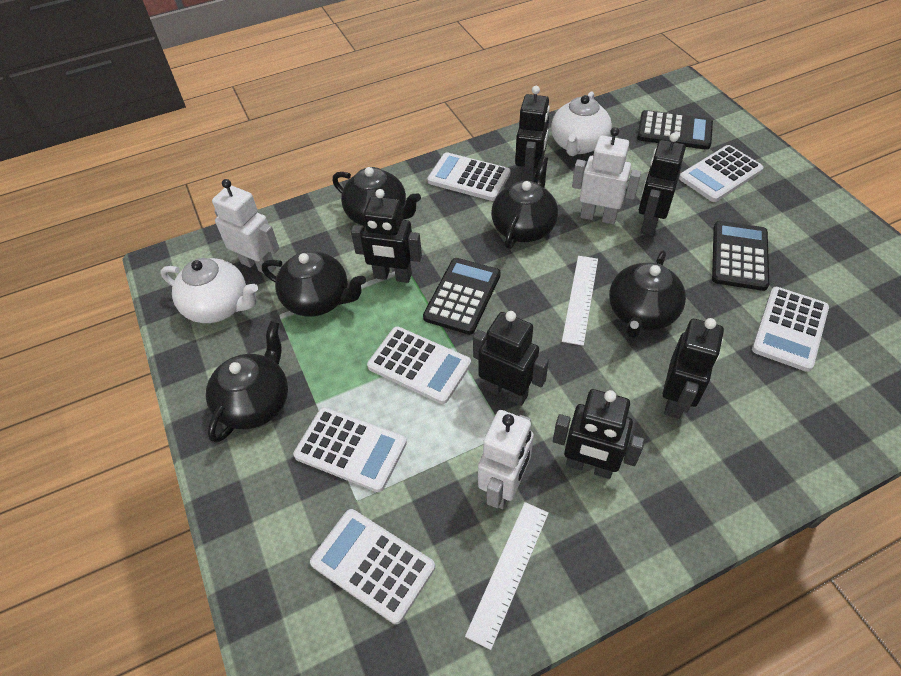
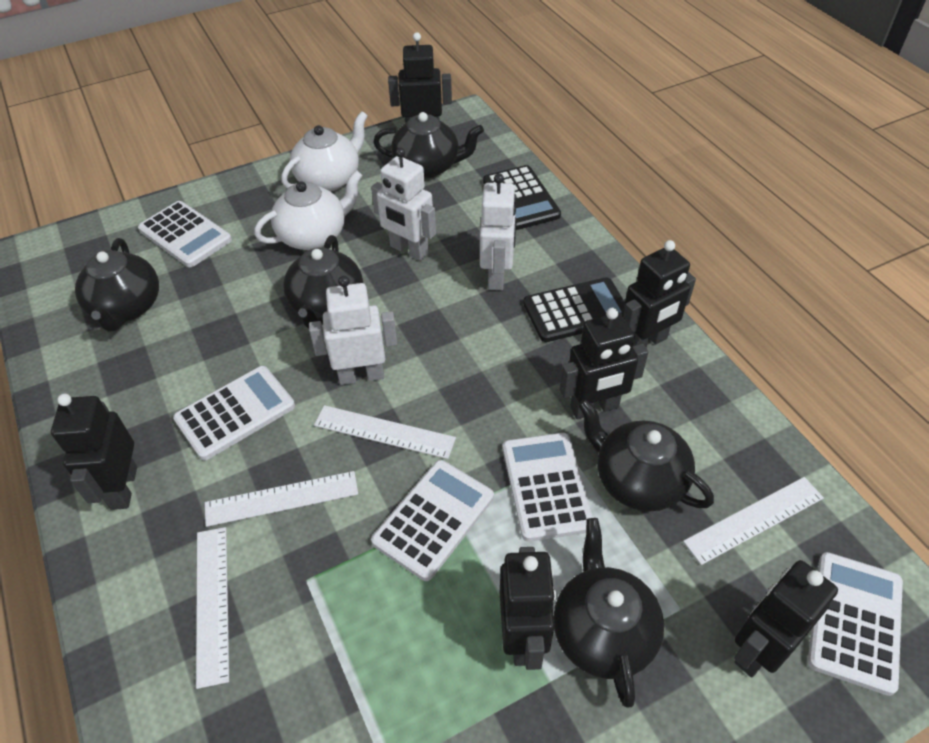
black calculator: 3 -> 2
white calculator: 6 -> 5
white ruler: 2 -> 4

